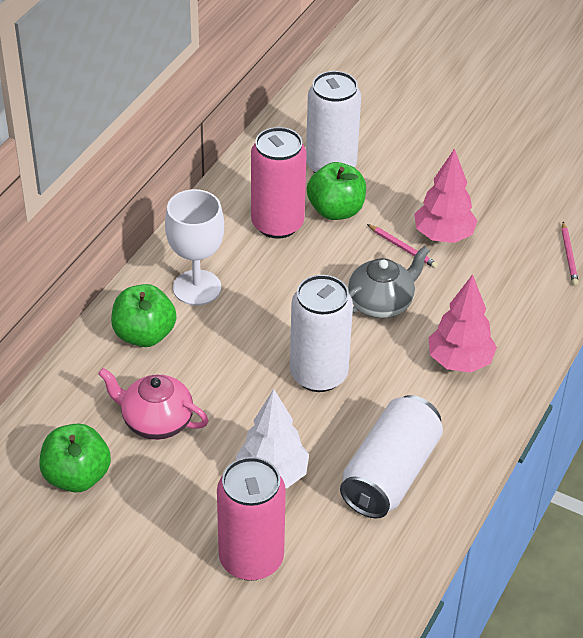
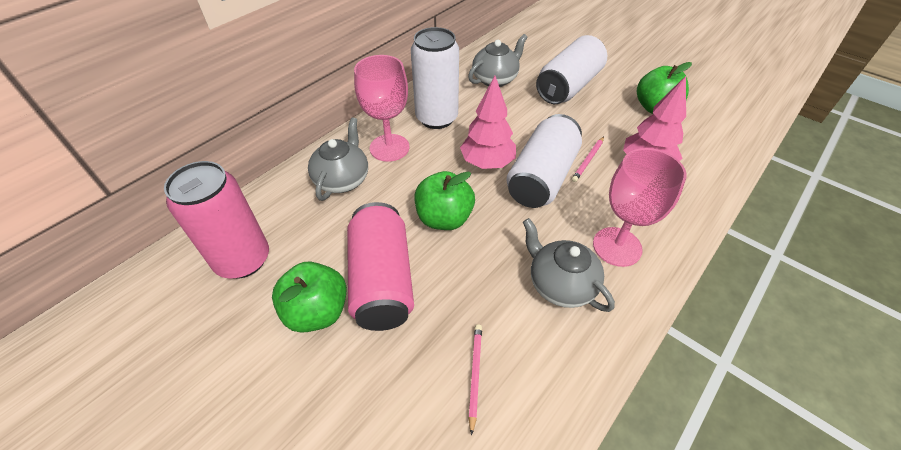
grey teapot: 1 -> 3
pink goblet: 0 -> 2
pink teapot: 1 -> 0
white goblet: 1 -> 0
white tree: 1 -> 0

